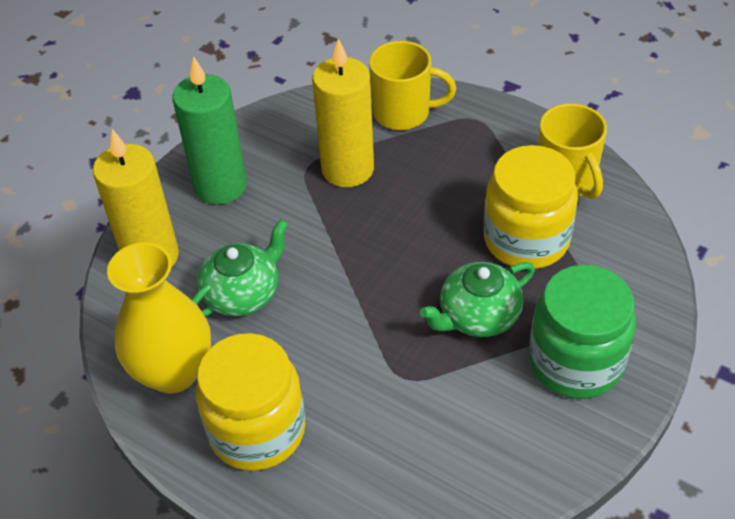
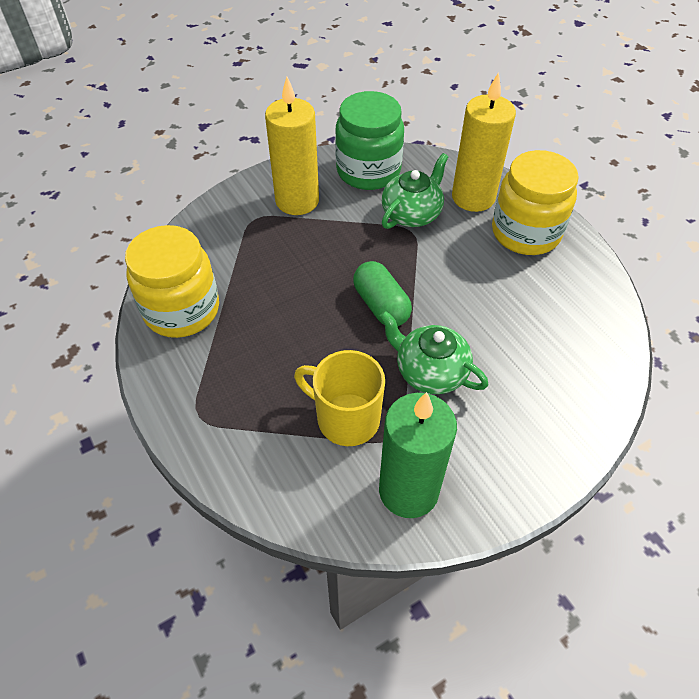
green capsule: 0 -> 1
yellow mug: 2 -> 1
yellow vase: 1 -> 0

